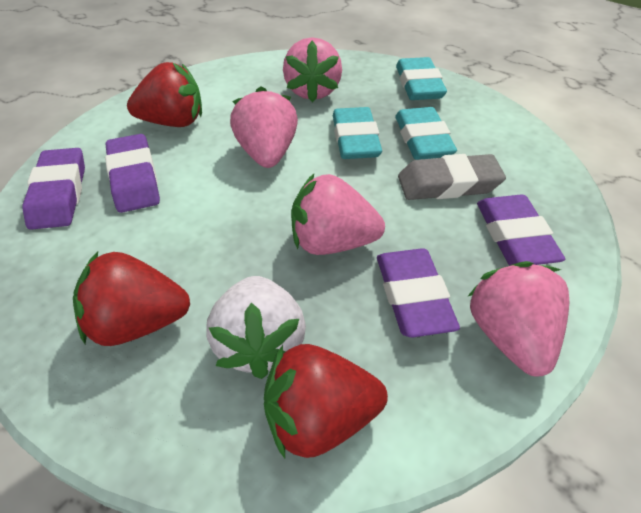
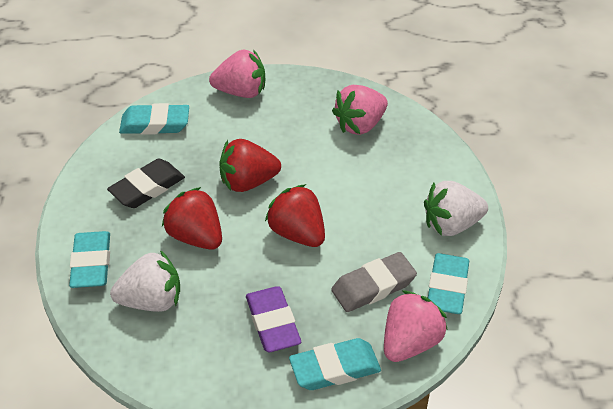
black eraser: 0 -> 1
pink strawberry: 4 -> 3
purple eraser: 4 -> 1
turquoise eraser: 3 -> 4
white strawberry: 1 -> 2

